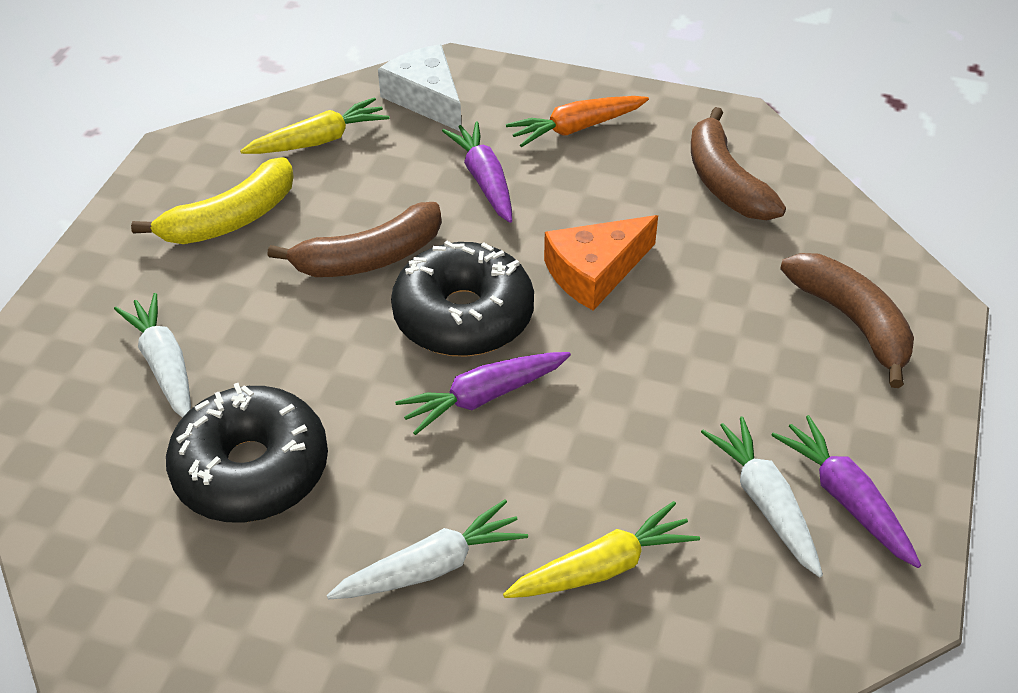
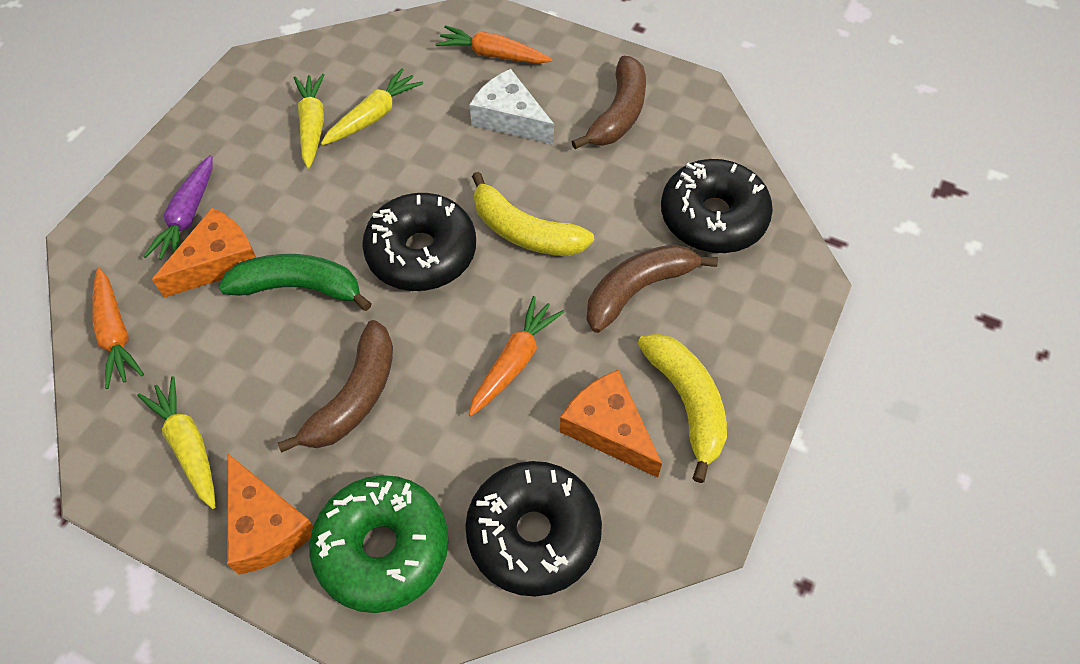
black donut: 2 -> 3
green banana: 0 -> 1
green donut: 0 -> 1
orange carrot: 1 -> 3
orange cheese: 1 -> 3
purple carrot: 3 -> 1
white carrot: 3 -> 0
yellow banana: 1 -> 2
yellow carrot: 2 -> 3

